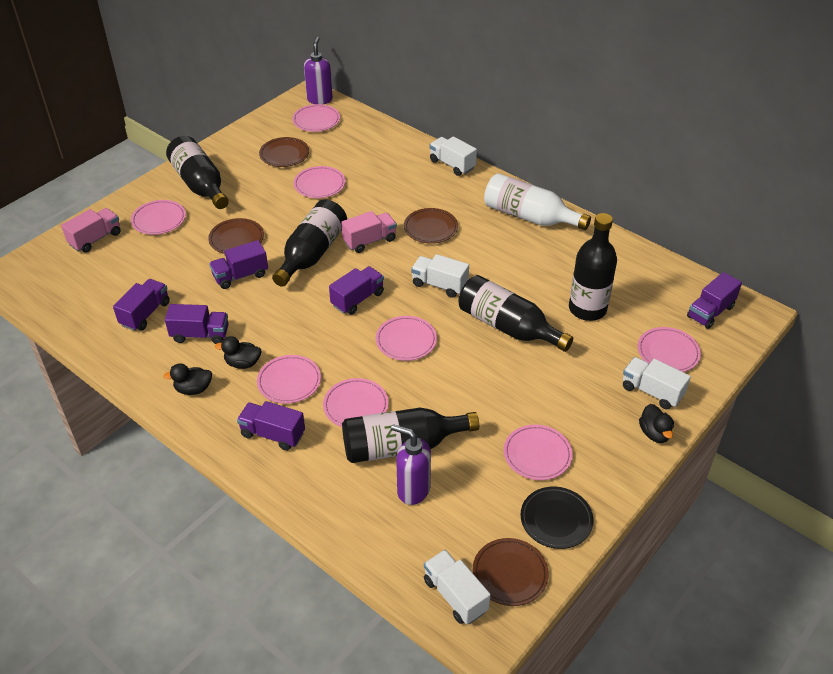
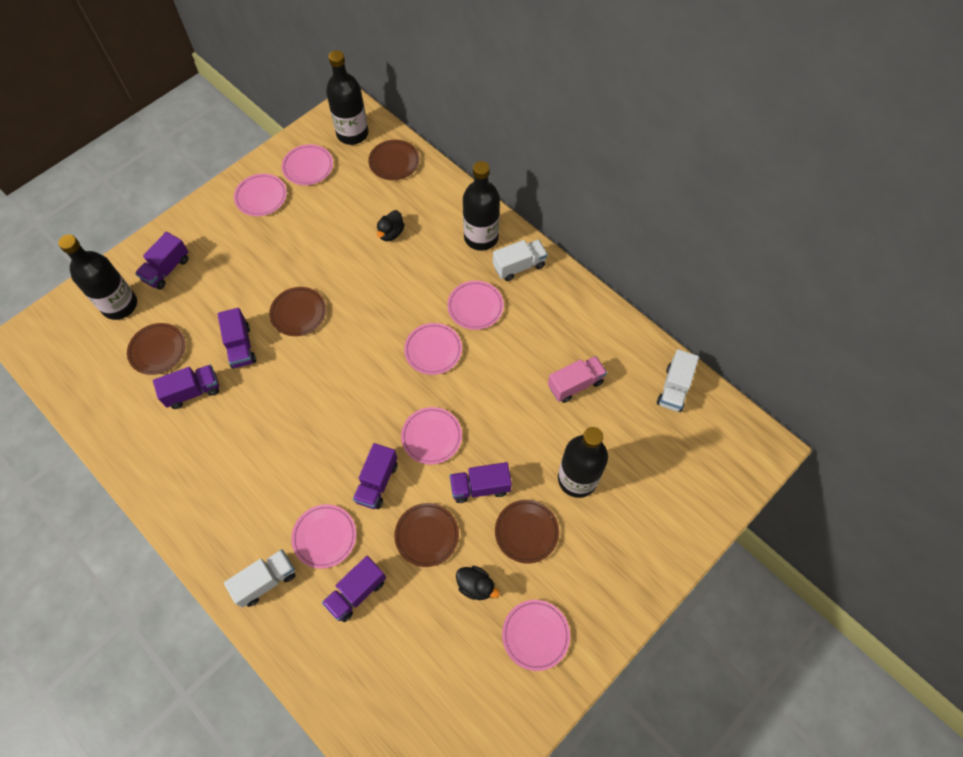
black bottle: 5 -> 4
black duck: 3 -> 2
black plate: 1 -> 0
brown plate: 4 -> 5
pink plate: 8 -> 7
pink truck: 2 -> 1
purple soap dispenser: 2 -> 0
white bottle: 1 -> 0
white truck: 4 -> 3

